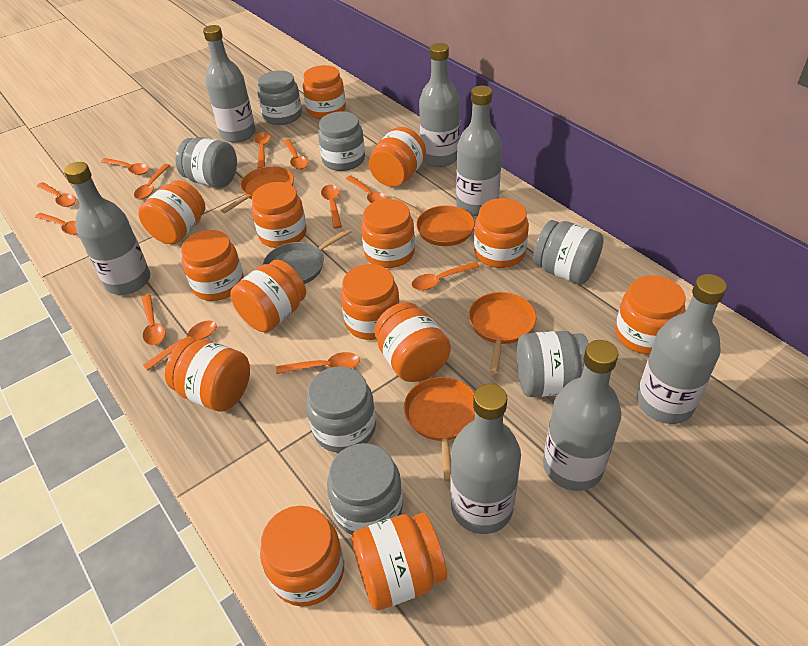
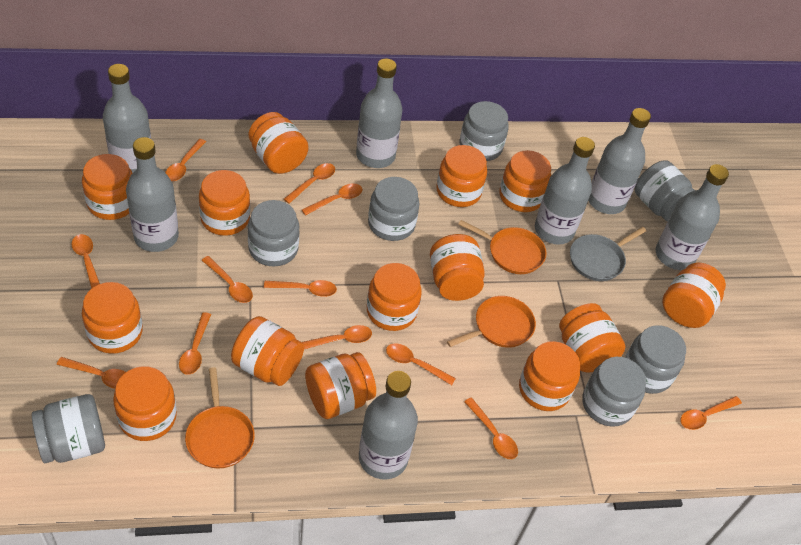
orange pan: 4 -> 3

